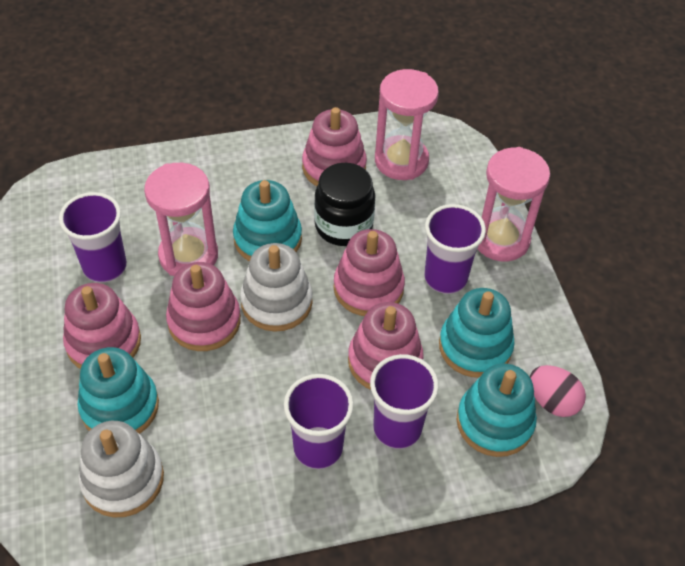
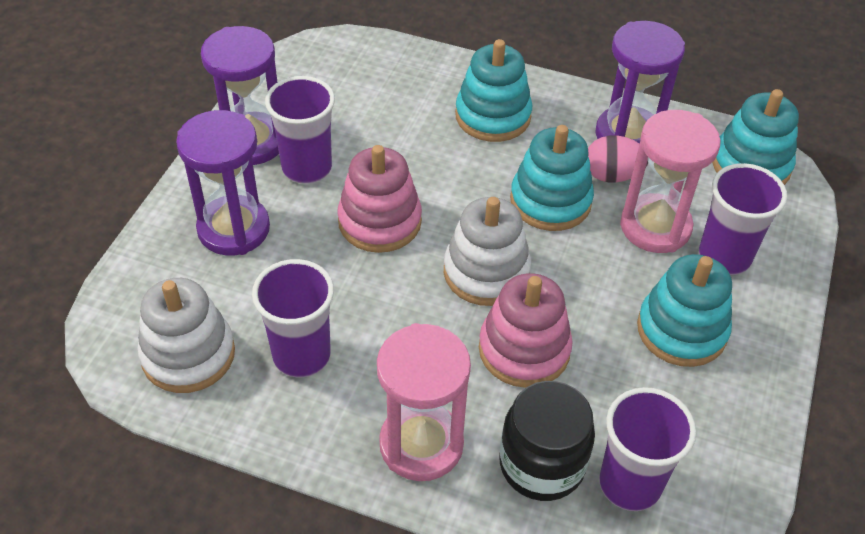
pink hourglass: 3 -> 2
pink stacking toy: 5 -> 2
purple hourglass: 0 -> 3

